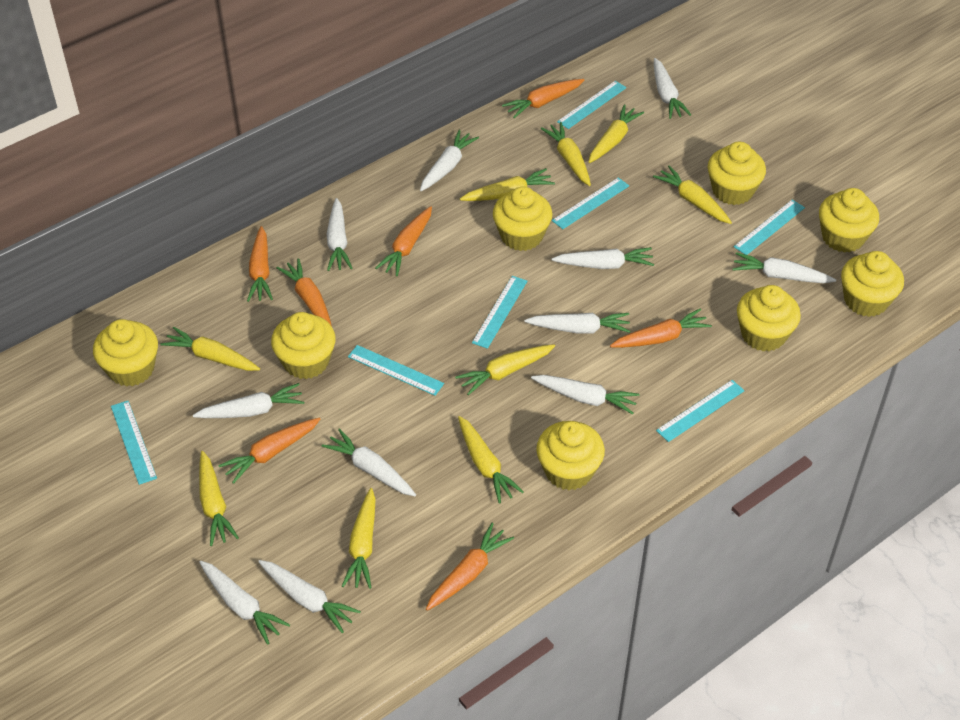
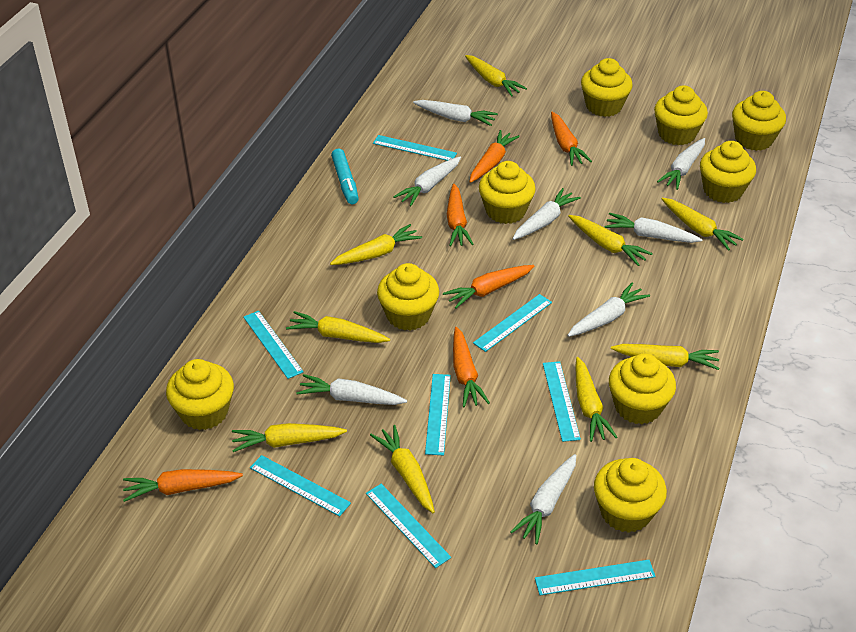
orange carrot: 7 -> 6
turquoise marker: 0 -> 1
turquoise ruler: 7 -> 8
white carrot: 11 -> 8
yellow cupcake: 8 -> 9

